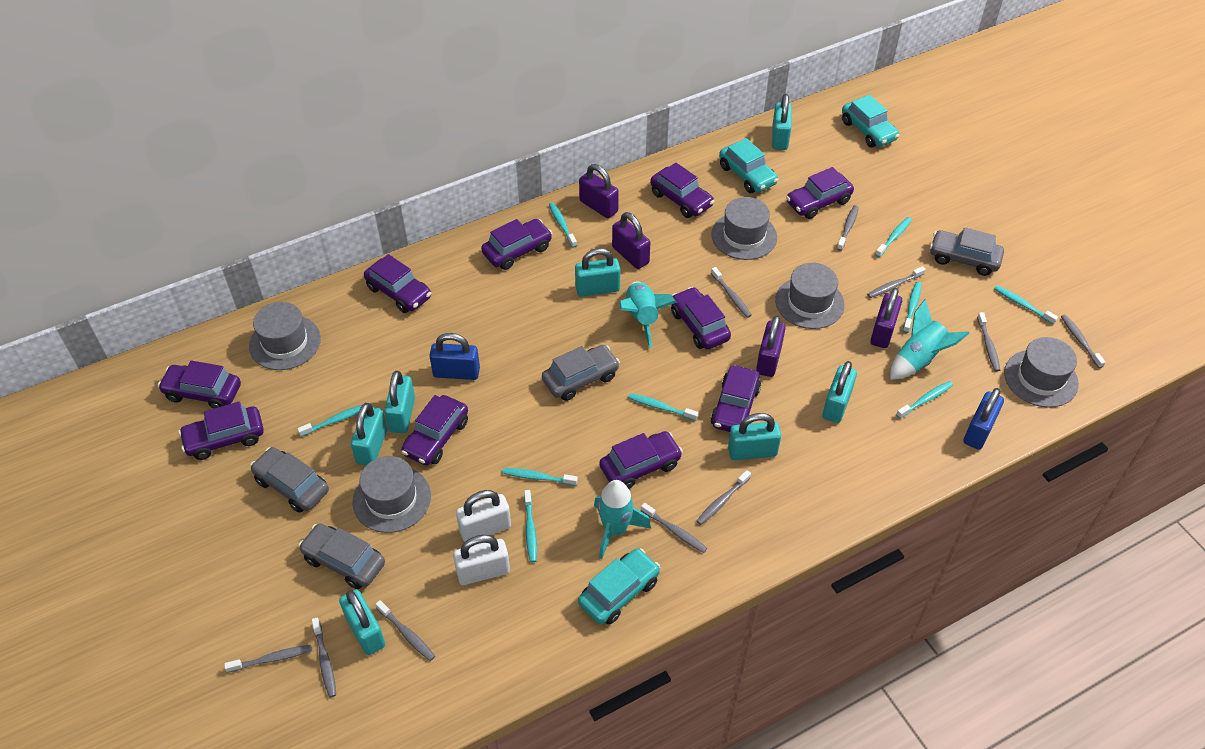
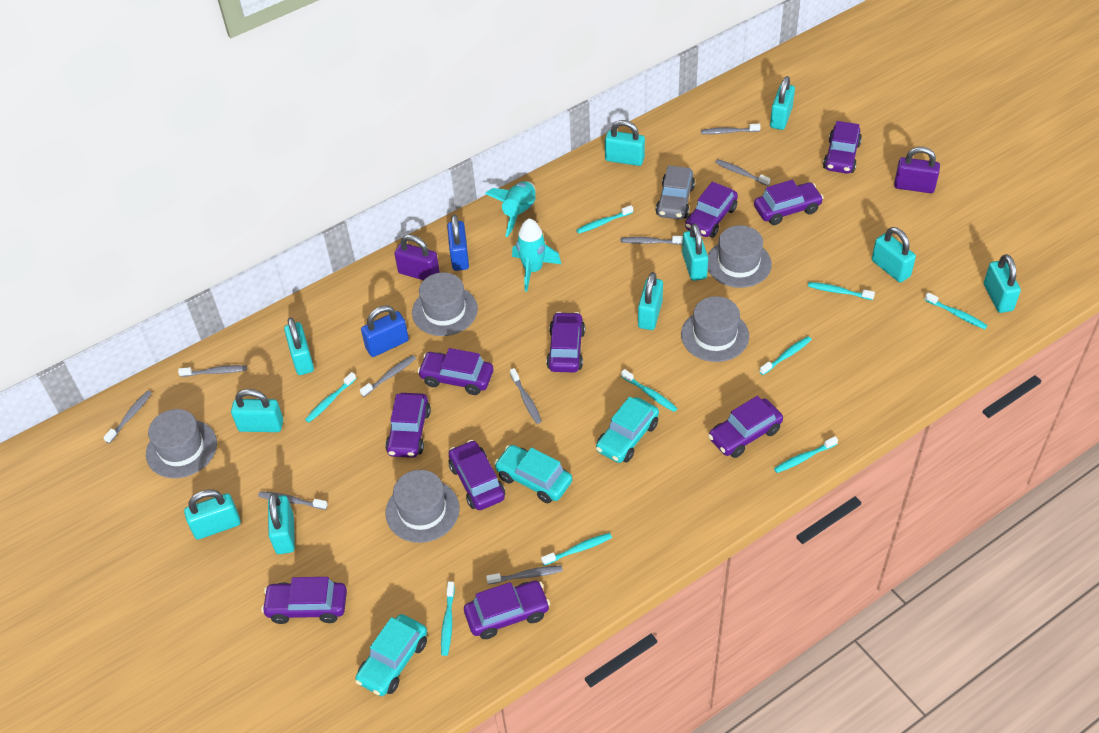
grey car: 4 -> 1
grey toothbrush: 10 -> 9
purple padlock: 4 -> 2
turquoise padlock: 7 -> 10
turquoise rocket: 3 -> 2
white padlock: 2 -> 0

